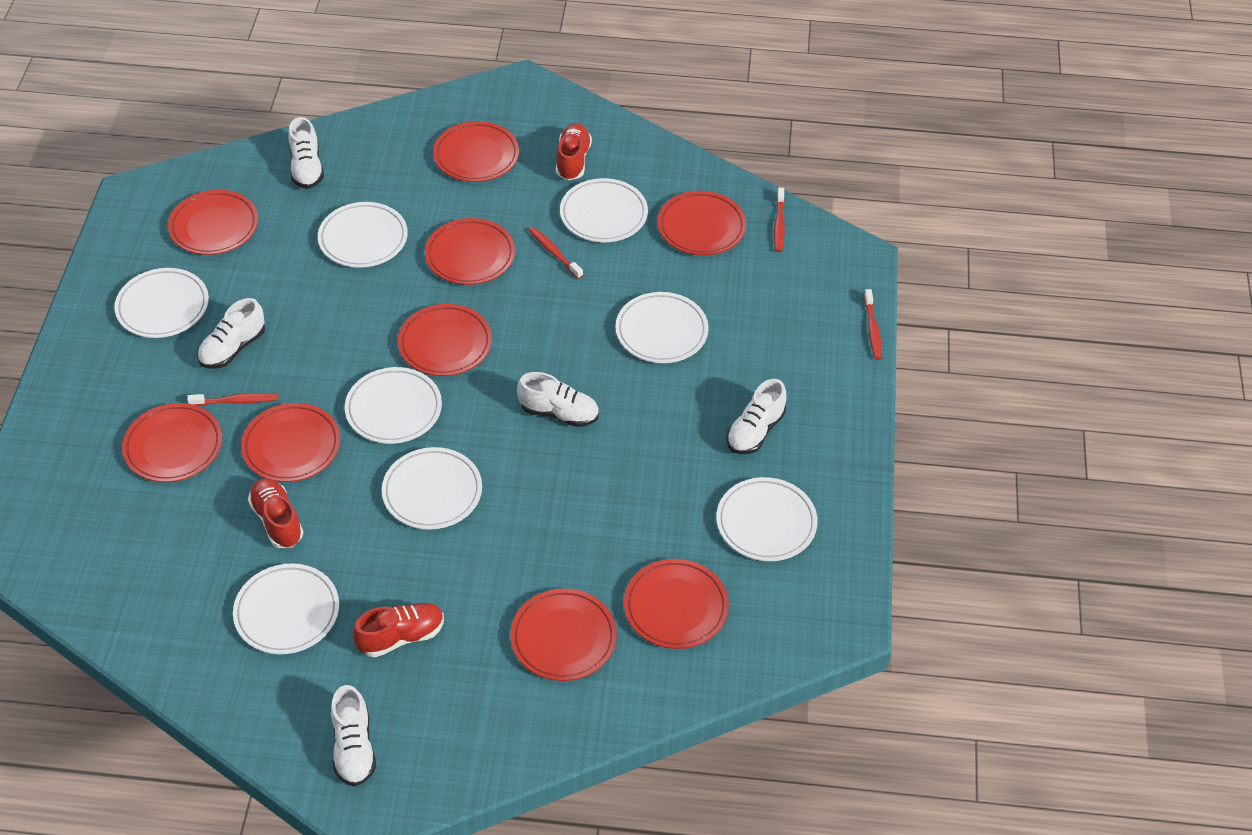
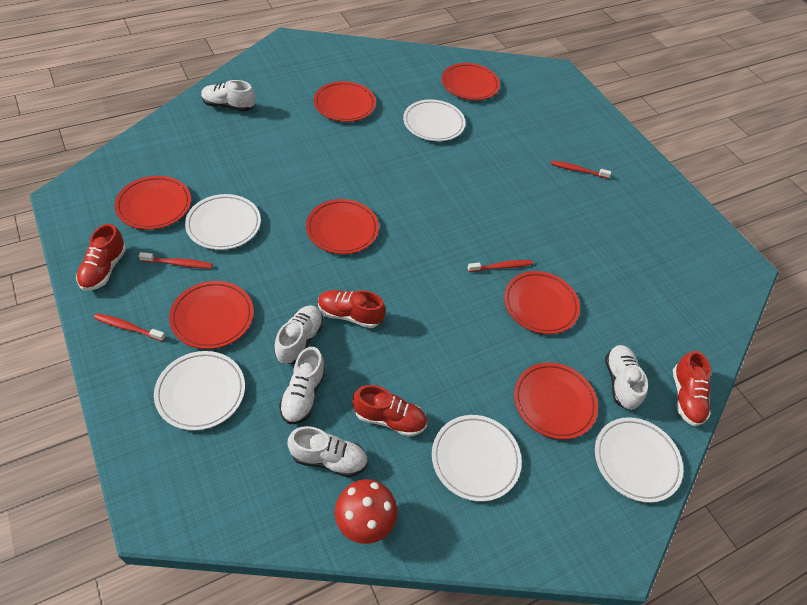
red mushroom: 0 -> 1
red plate: 9 -> 7
red shoe: 3 -> 4
white plate: 8 -> 5

